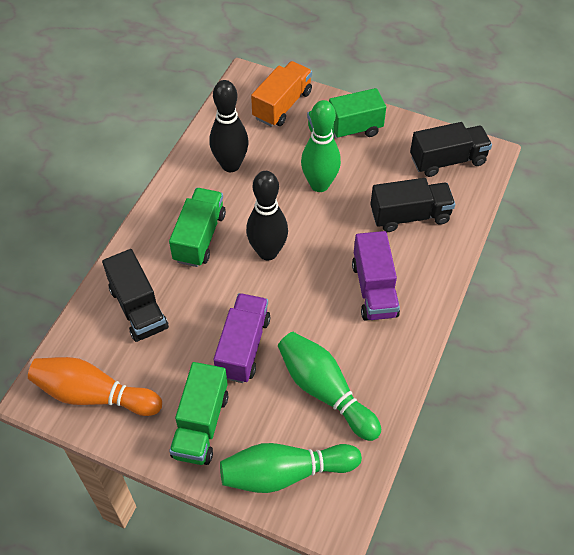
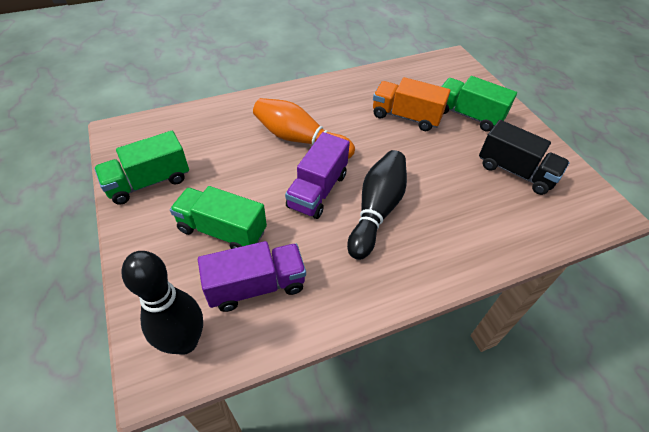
black truck: 3 -> 1
green bowling pin: 3 -> 0

